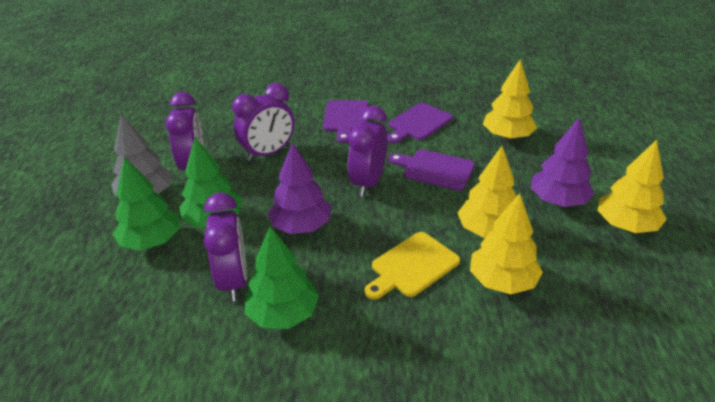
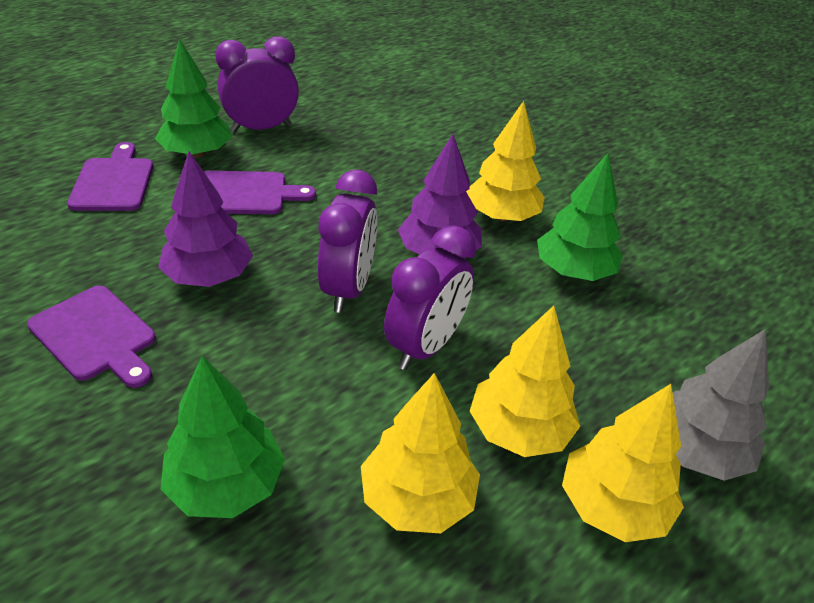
purple clock: 4 -> 3
yellow cutting board: 1 -> 0

